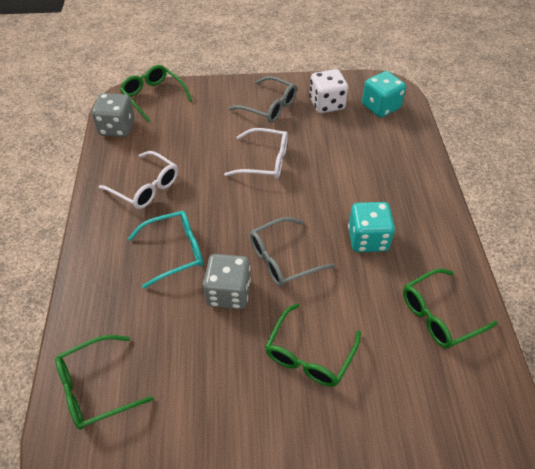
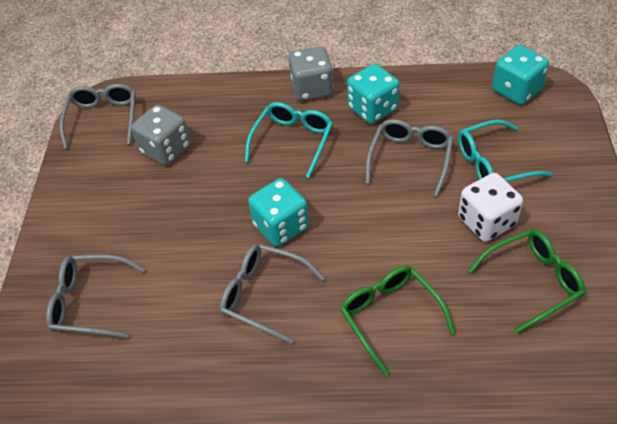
green glasses: 4 -> 2
grey glasses: 2 -> 4
turquoise dice: 2 -> 3
turquoise glasses: 1 -> 2
white glasses: 2 -> 0

